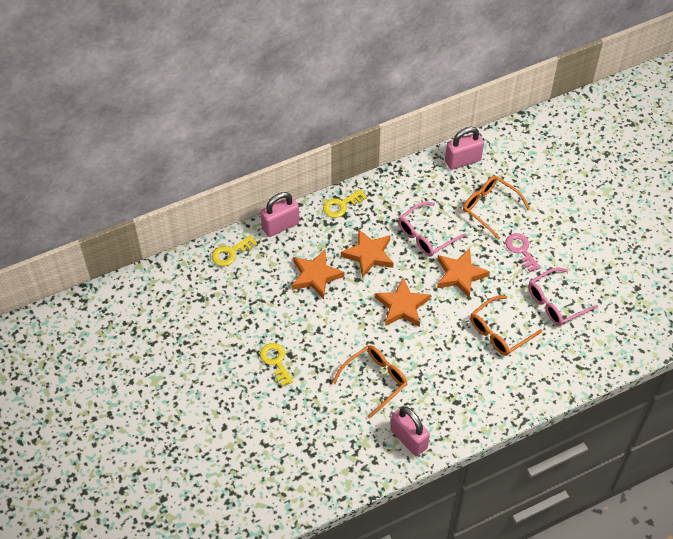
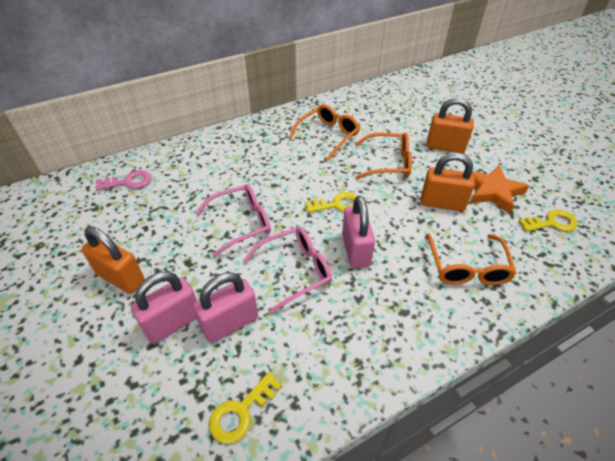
orange padlock: 0 -> 3
orange star: 4 -> 1

